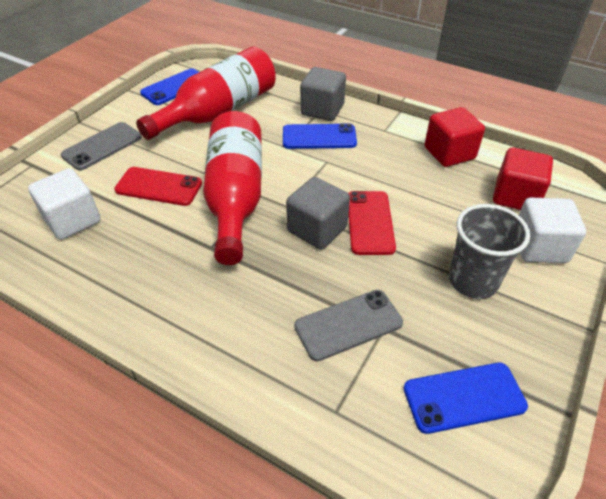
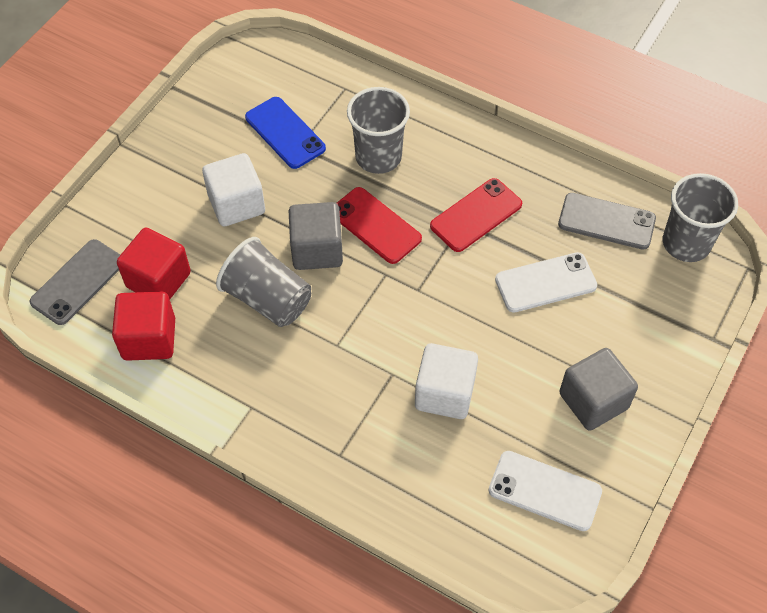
blue phone: 3 -> 1
grey cup: 1 -> 3
red bottle: 2 -> 0
white phone: 0 -> 2

